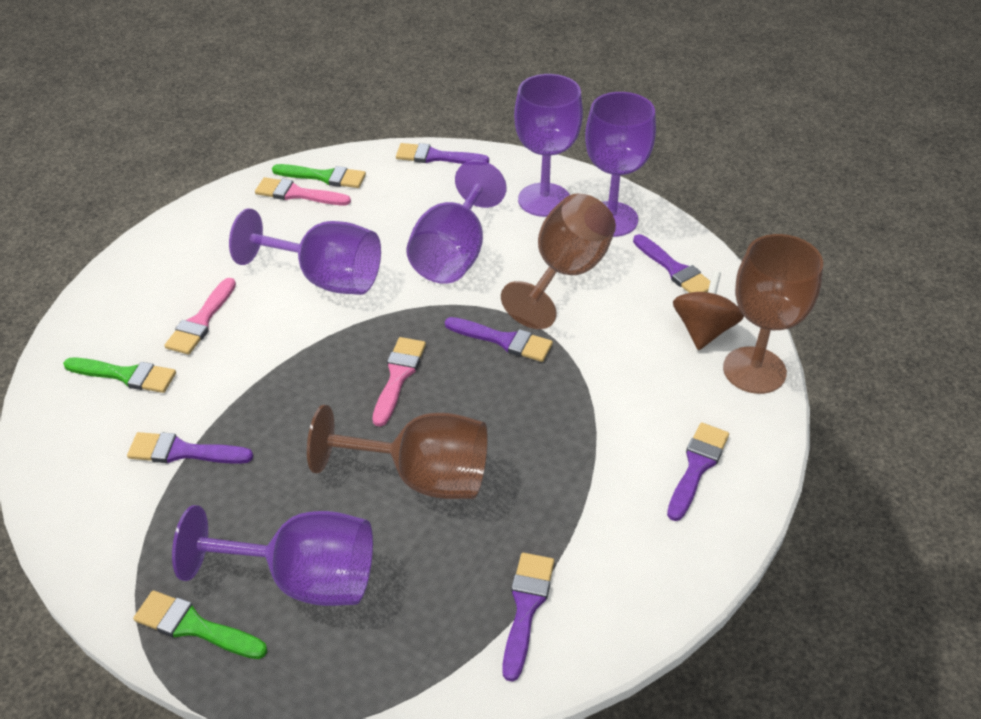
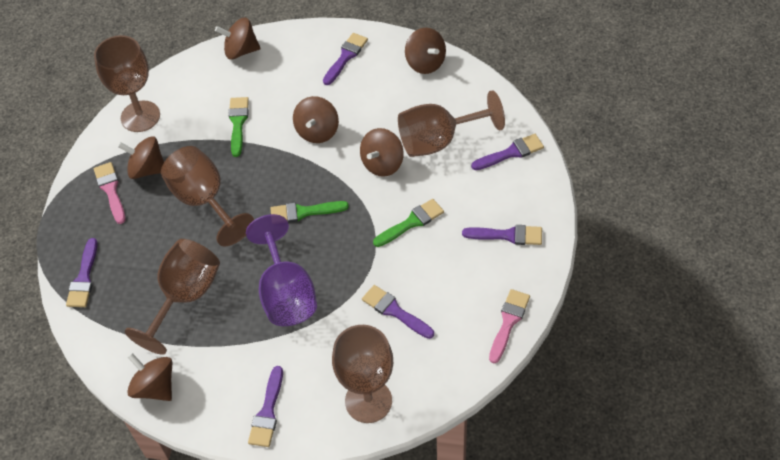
brown goblet: 3 -> 5
brown spinning top: 1 -> 6
pink brush: 3 -> 2
purple goblet: 5 -> 1

